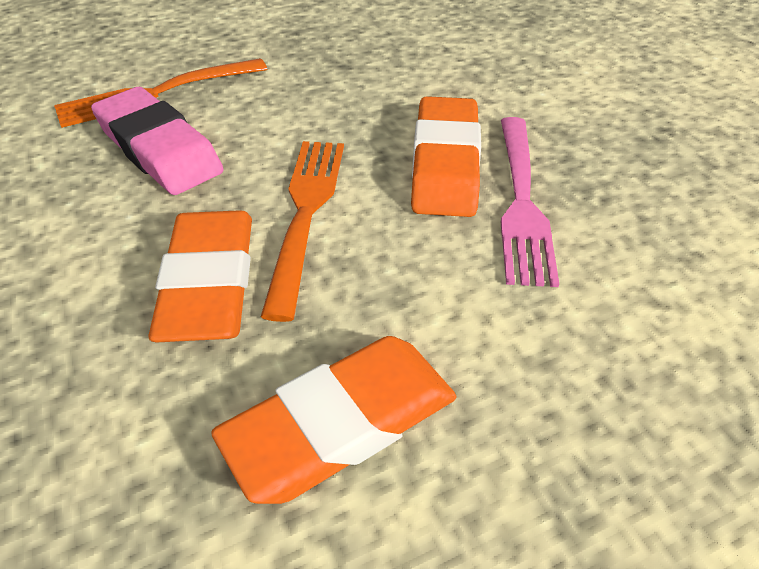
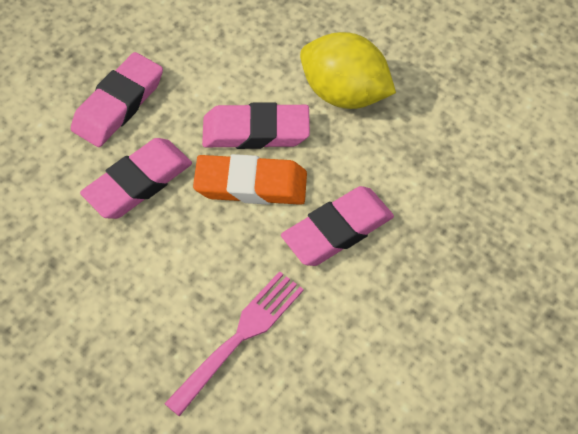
orange eraser: 3 -> 1
orange fork: 2 -> 0
pink eraser: 1 -> 4
yellow lemon: 0 -> 1

